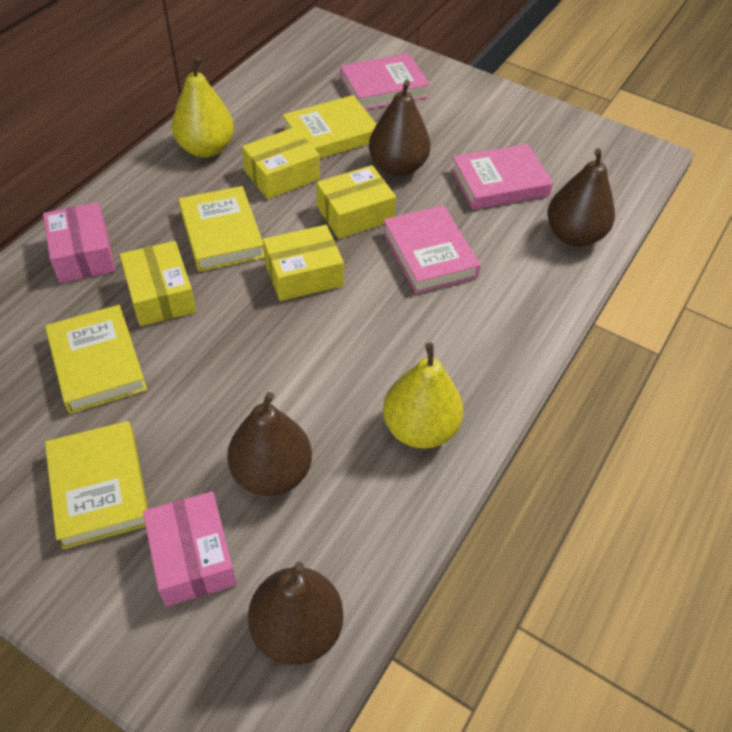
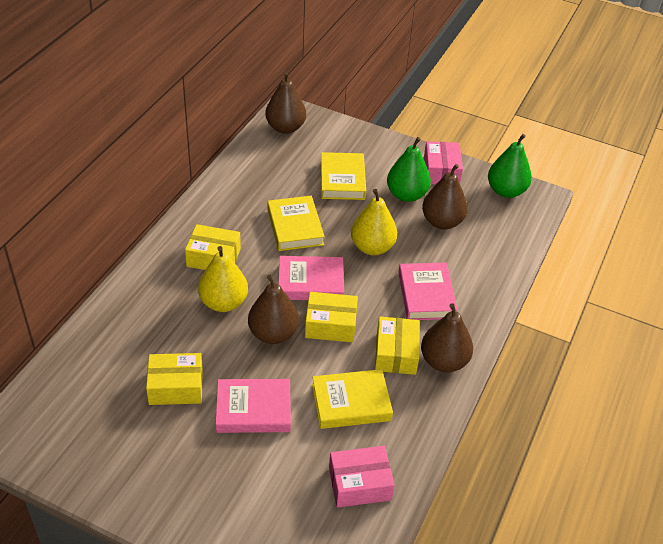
green pear: 0 -> 2
yellow book: 4 -> 3

